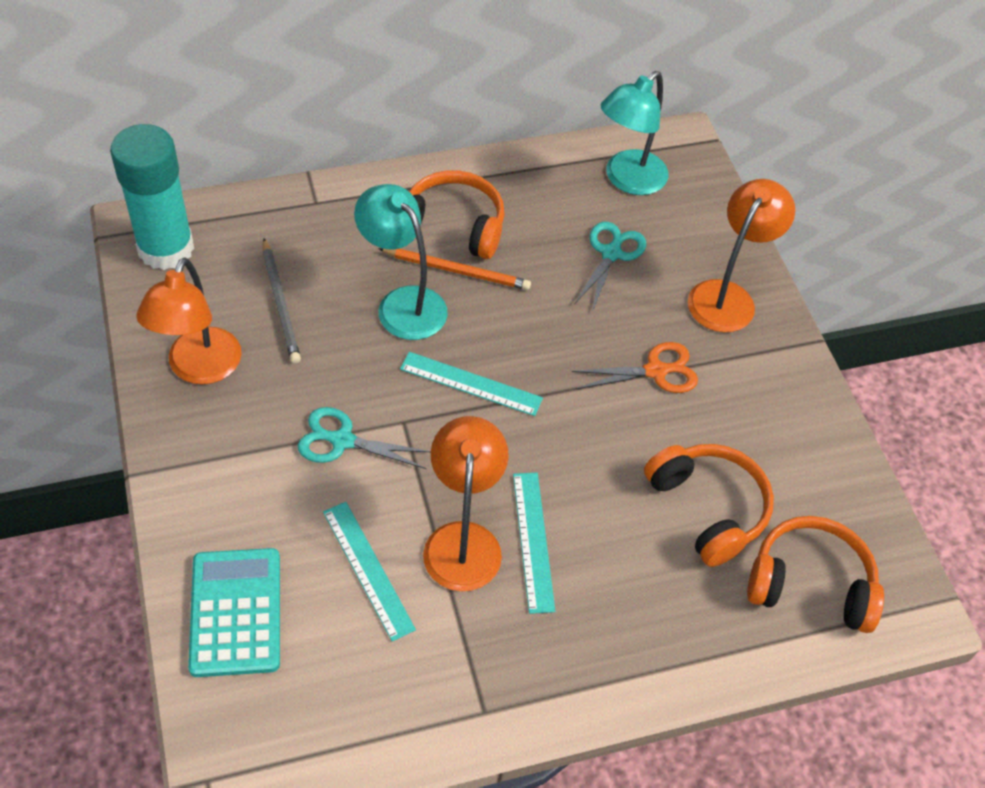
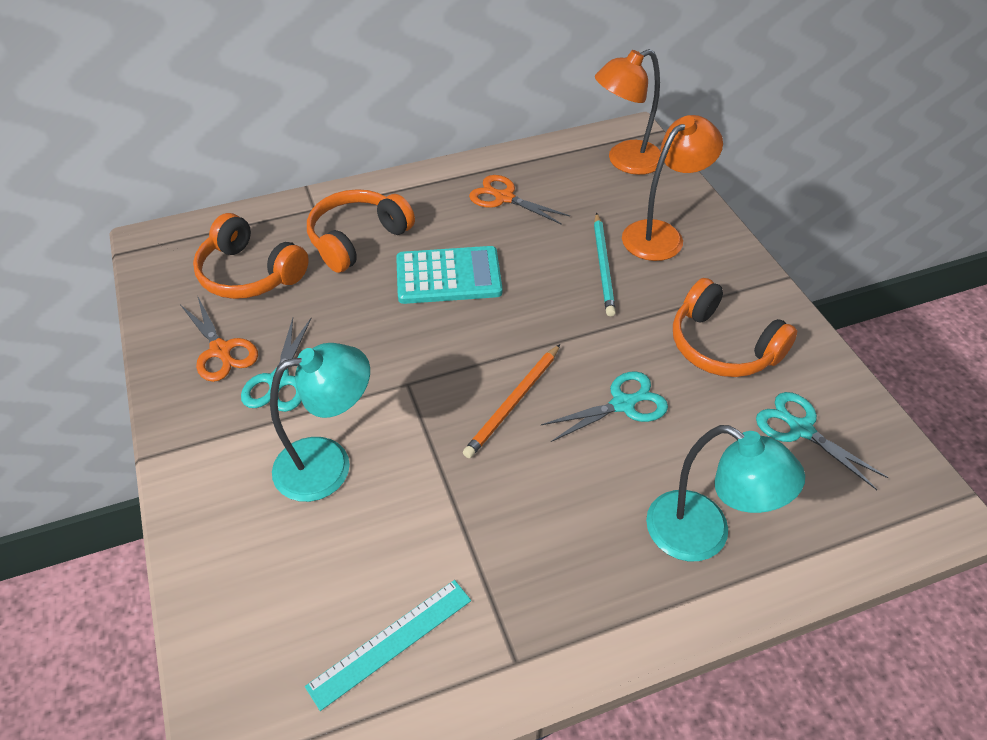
grey pencil: 1 -> 0
orange lamp: 3 -> 2
orange scissors: 1 -> 2
turquoise glue stick: 1 -> 0
turquoise pencil: 0 -> 1
turquoise ruler: 3 -> 1
turquoise scissors: 2 -> 3

